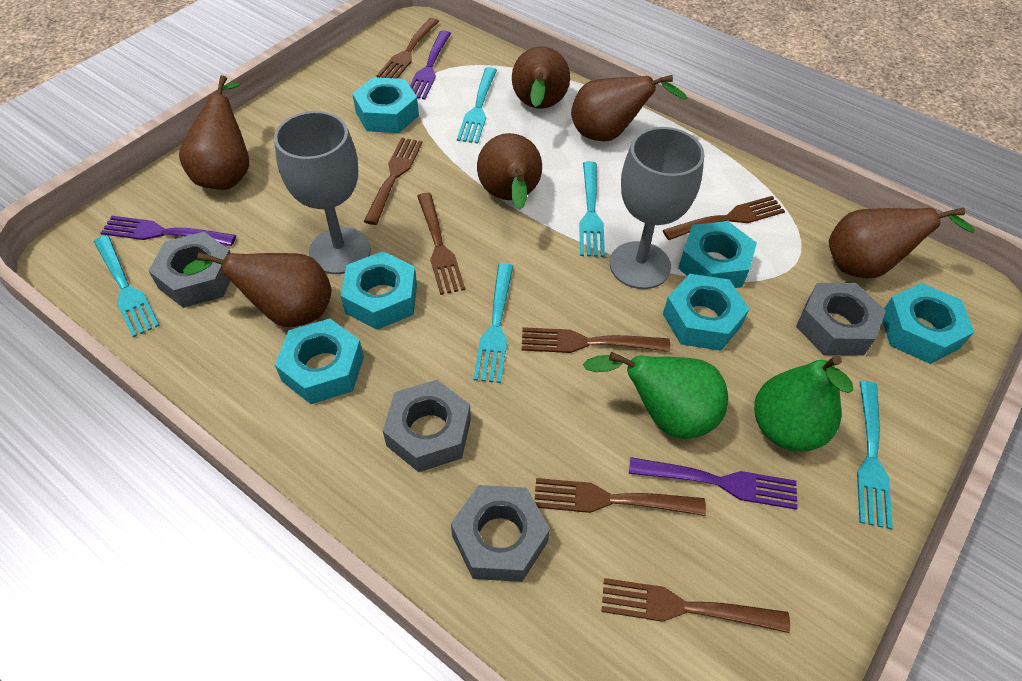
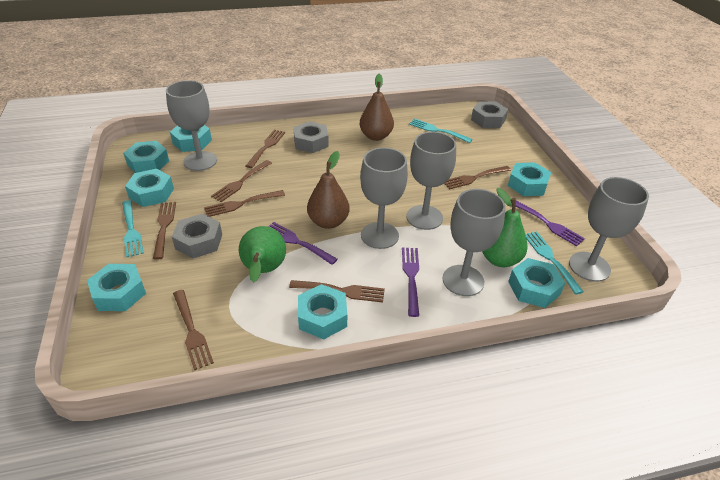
brown pear: 6 -> 2
grey goblet: 2 -> 5
grey nut: 4 -> 3
turquoise fork: 5 -> 3
turquoise nut: 6 -> 7

